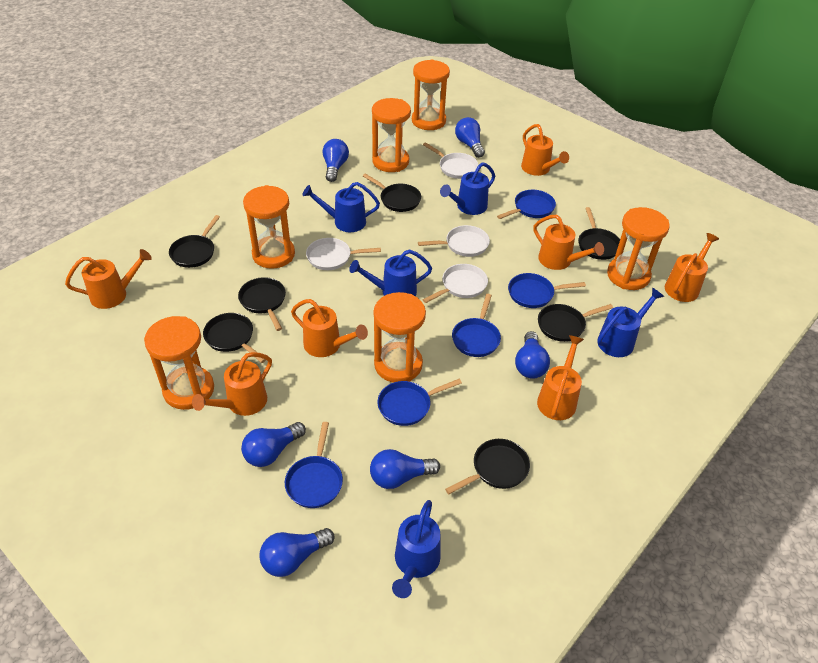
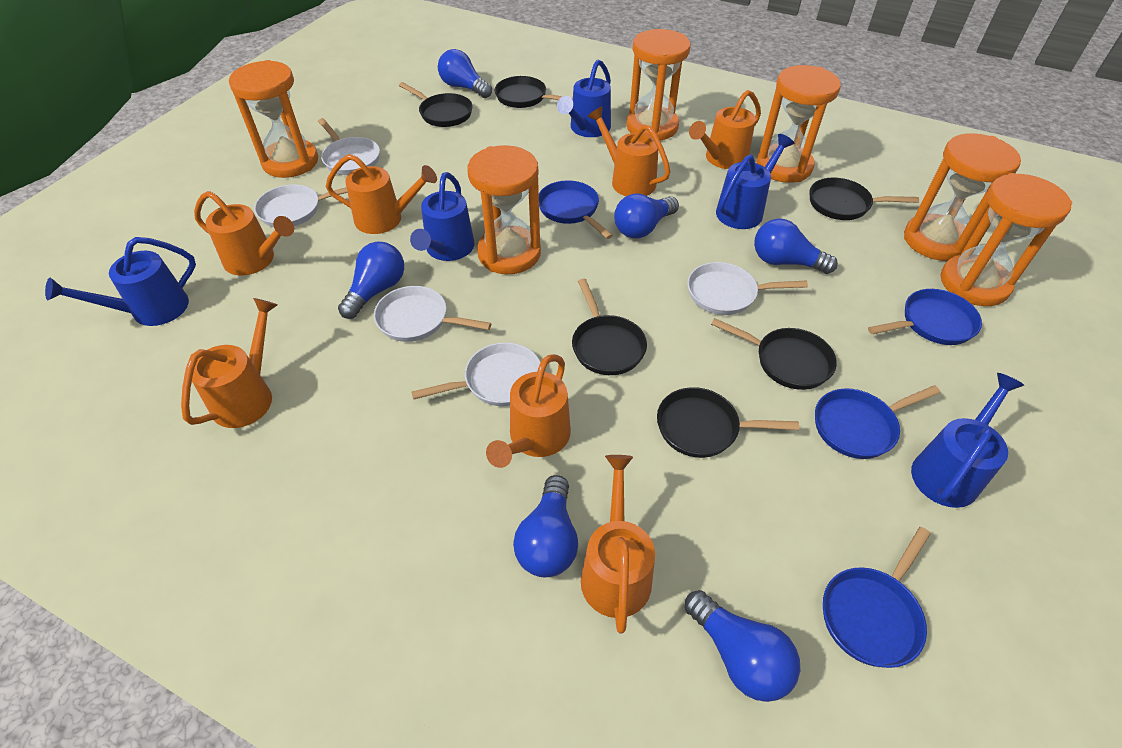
black pan: 7 -> 6
blue pan: 5 -> 4
white pan: 4 -> 5

